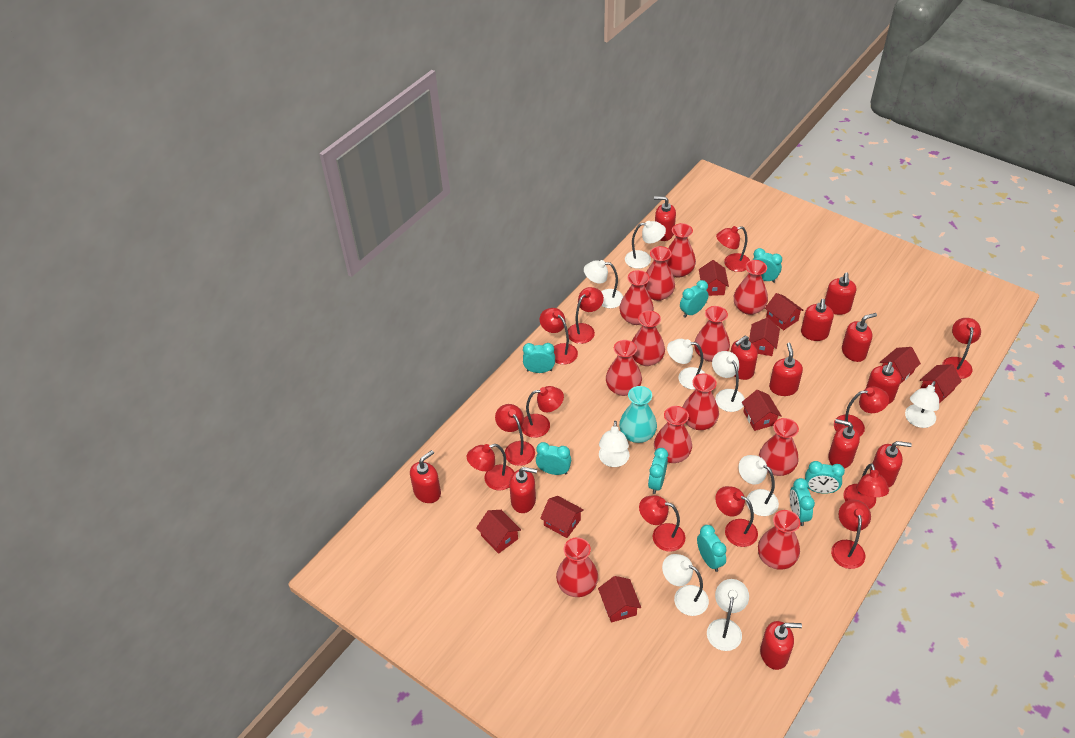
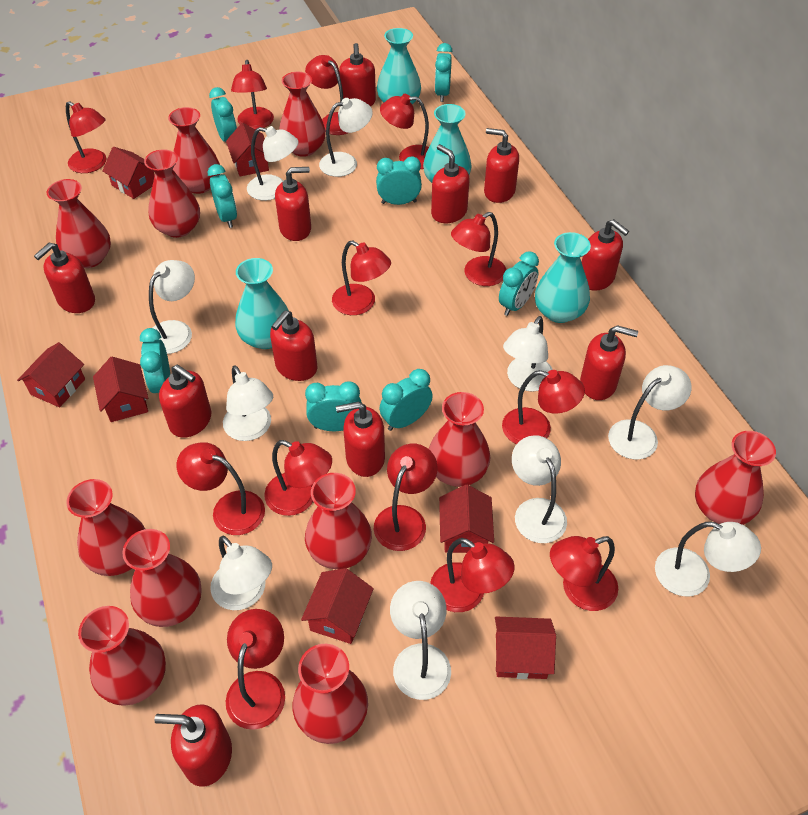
red house: 9 -> 7
red lamp: 12 -> 13
red soap dispenser: 12 -> 11
red vase: 12 -> 11
turquoise vase: 1 -> 4
white lamp: 9 -> 10

